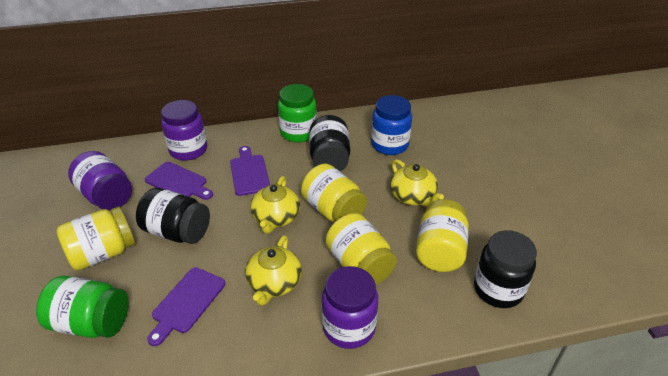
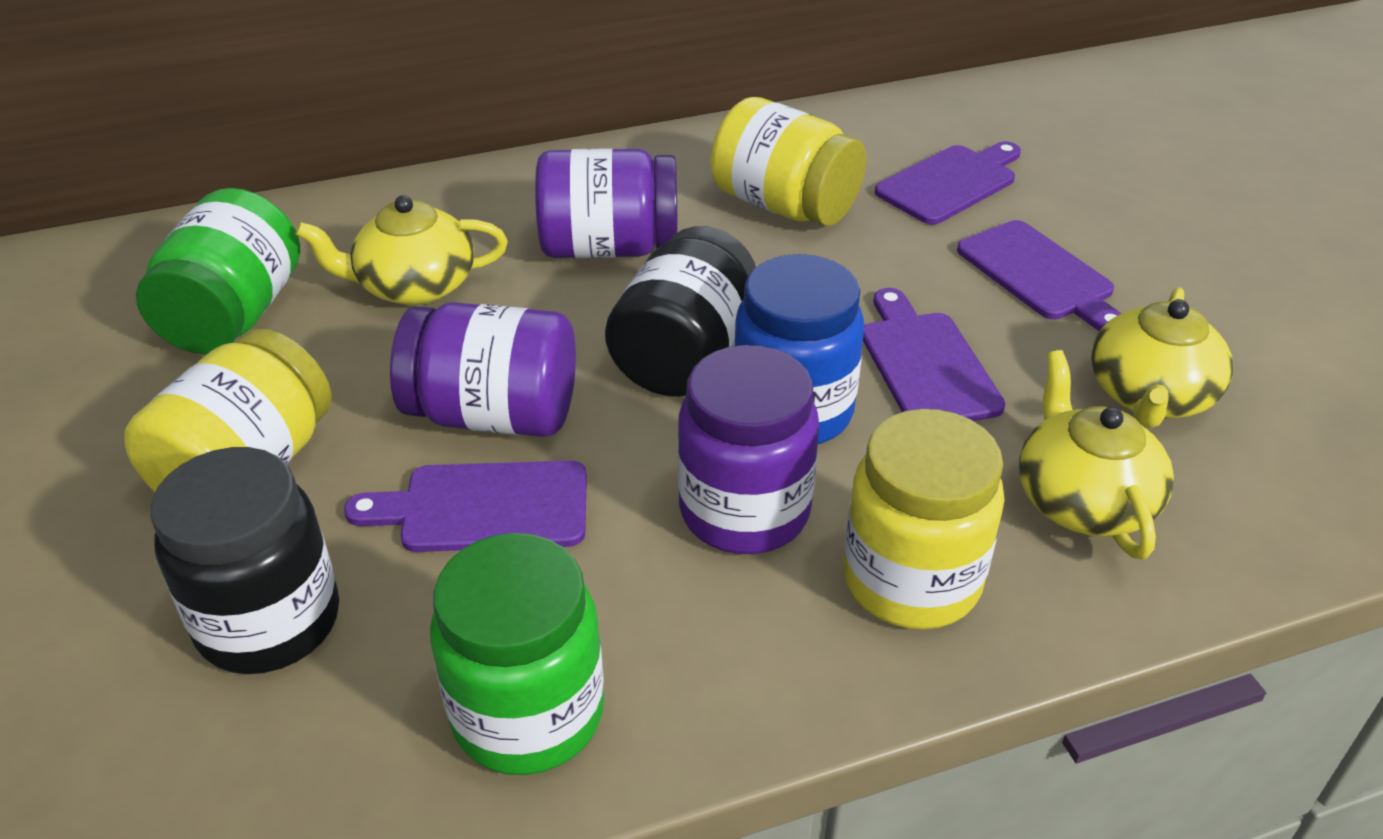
black jar: 3 -> 2
purple cutting board: 3 -> 4
yellow jar: 4 -> 3

